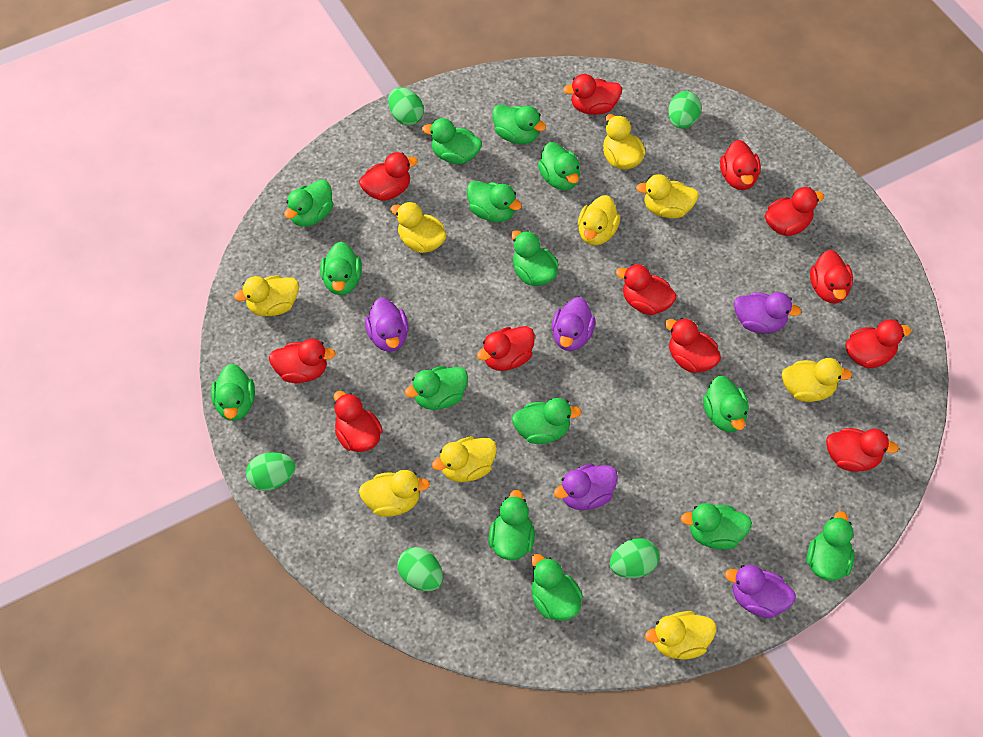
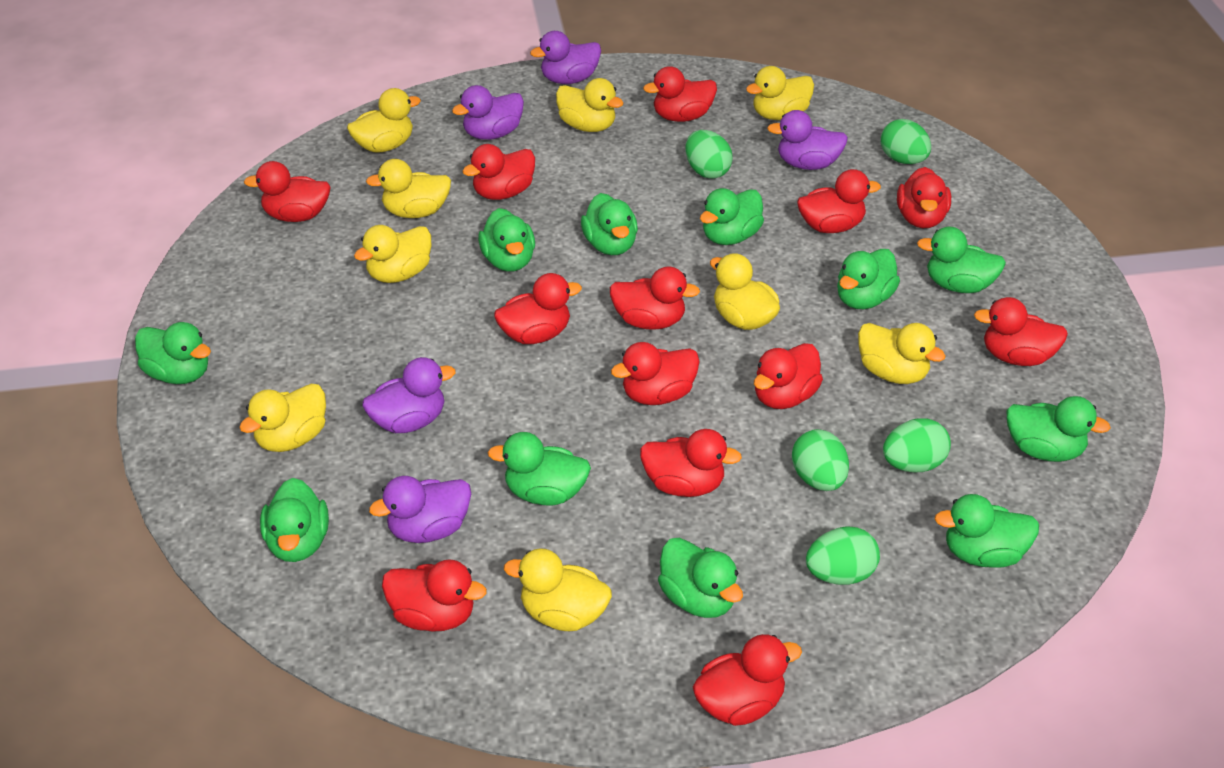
green duck: 15 -> 11
red duck: 12 -> 13

